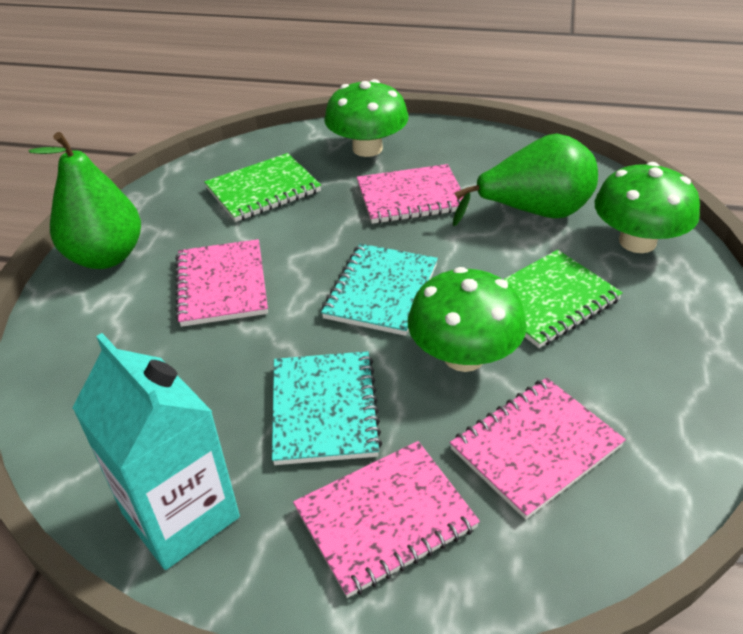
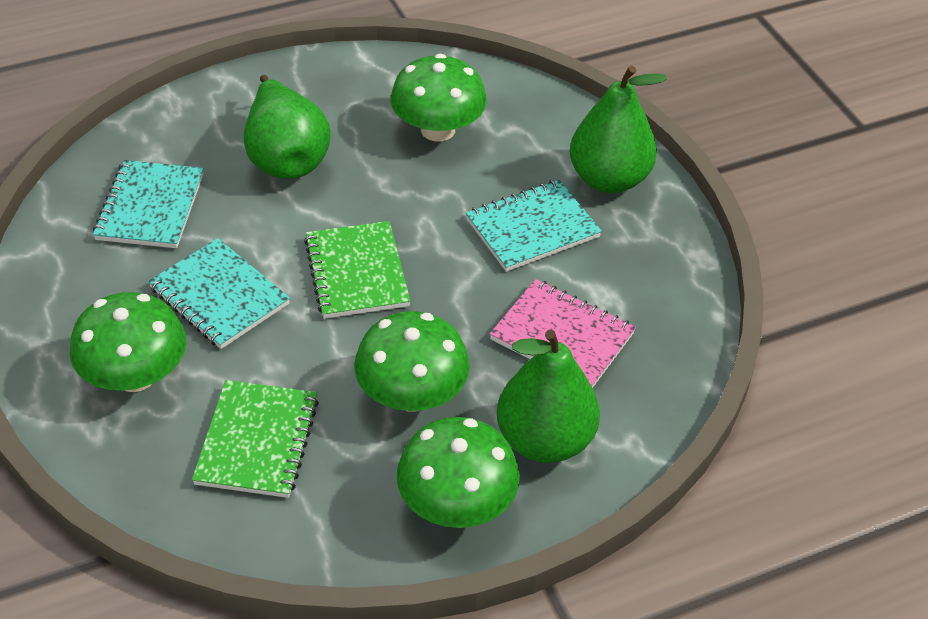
green mushroom: 3 -> 4
green pear: 2 -> 3
pink notebook: 4 -> 1
turquoise carton: 1 -> 0
turquoise notebook: 2 -> 3

